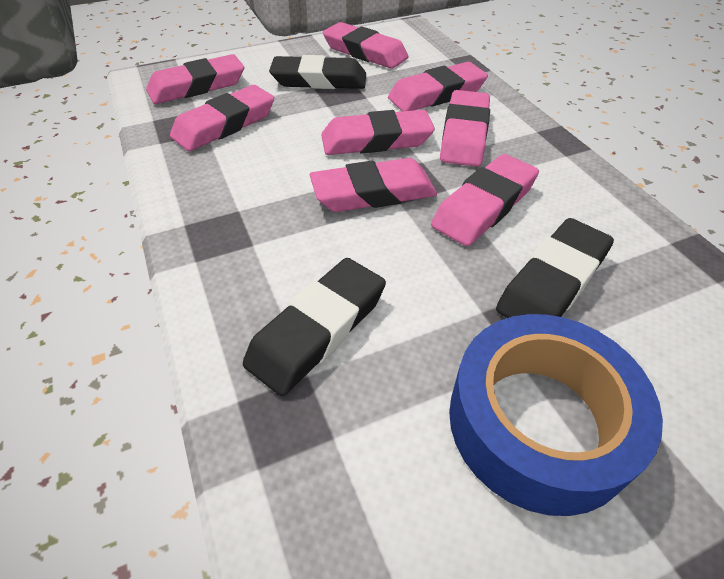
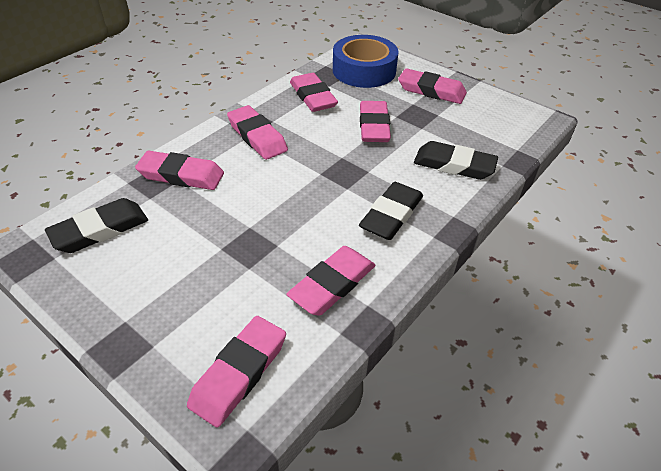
pink eraser: 8 -> 7

